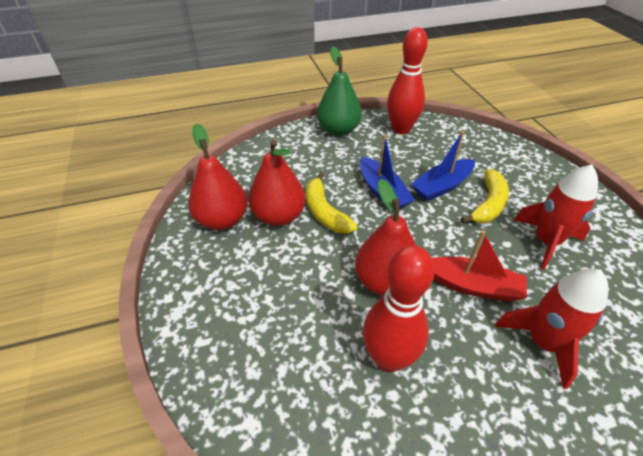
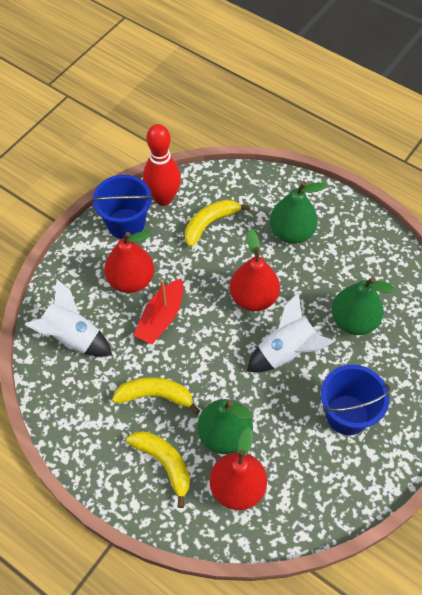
blue boat: 2 -> 0
blue bucket: 0 -> 2
green pear: 1 -> 3
red bowling pin: 2 -> 1
red rocket: 2 -> 0
white rocket: 0 -> 2
yellow banana: 2 -> 3

